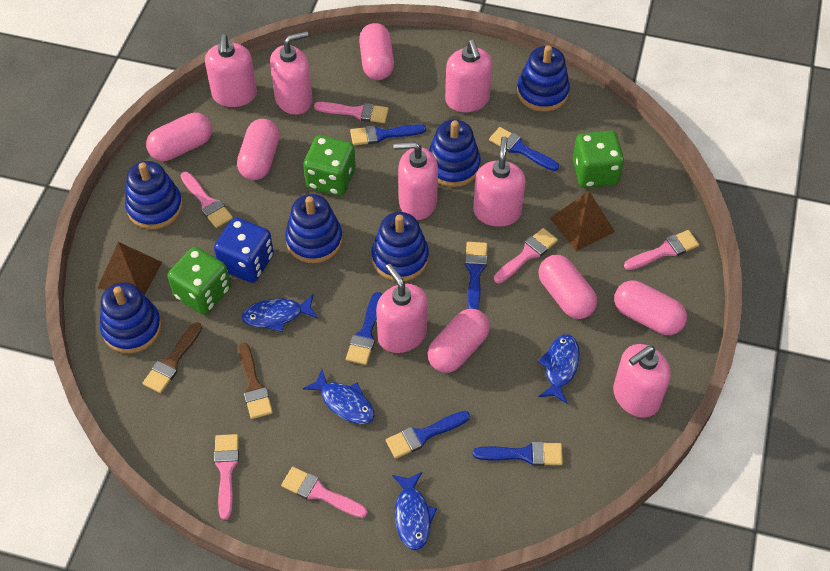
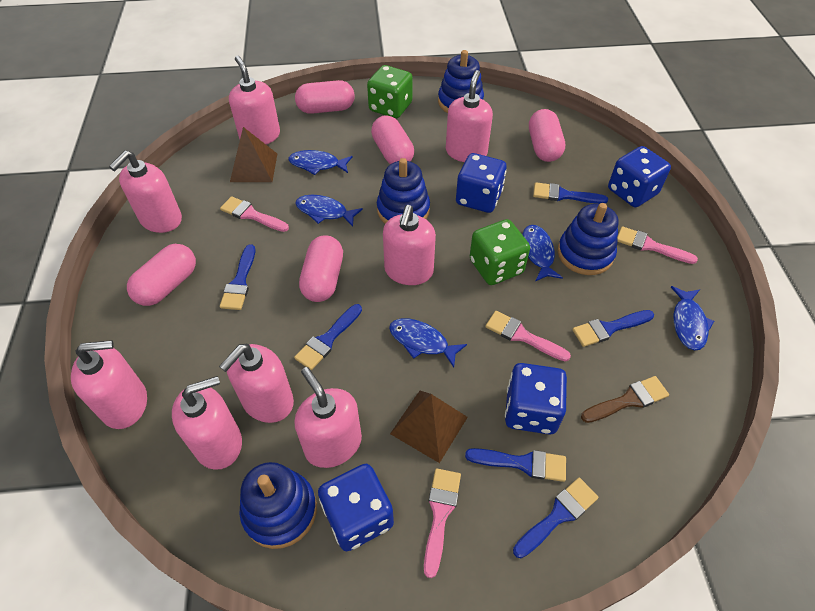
blue dice: 1 -> 4
blue fish: 4 -> 5
blue stacking toy: 6 -> 4
brown brush: 2 -> 1
green dice: 3 -> 2
pink brush: 6 -> 4
pink capsule: 6 -> 5
pink soap dispenser: 7 -> 8

